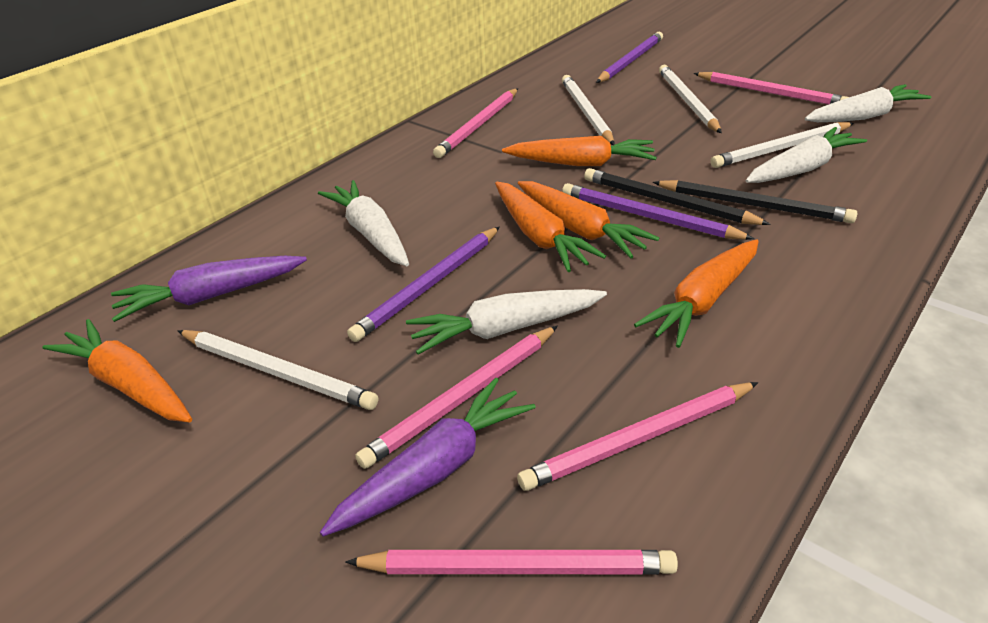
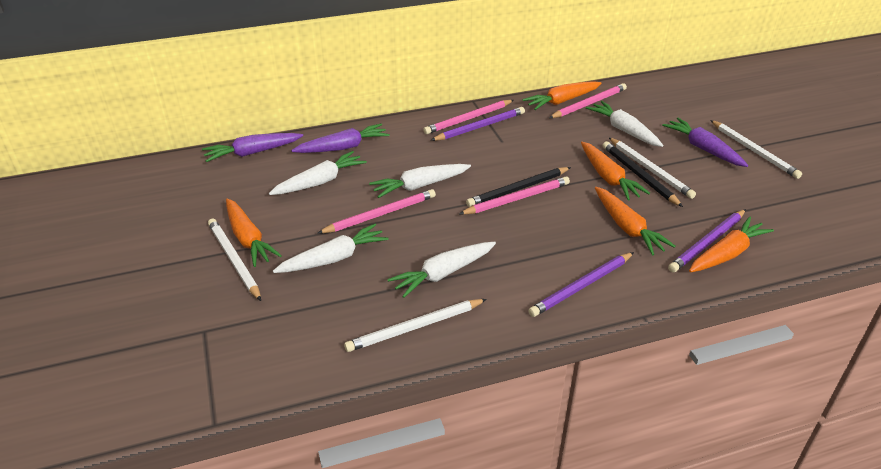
pink pencil: 5 -> 4
purple carrot: 2 -> 3
white carrot: 4 -> 5

